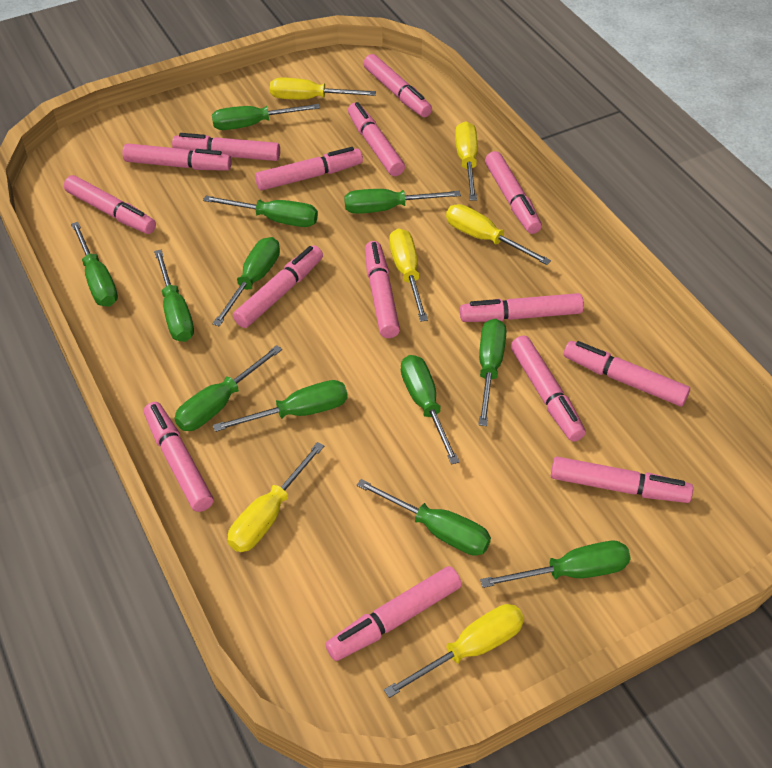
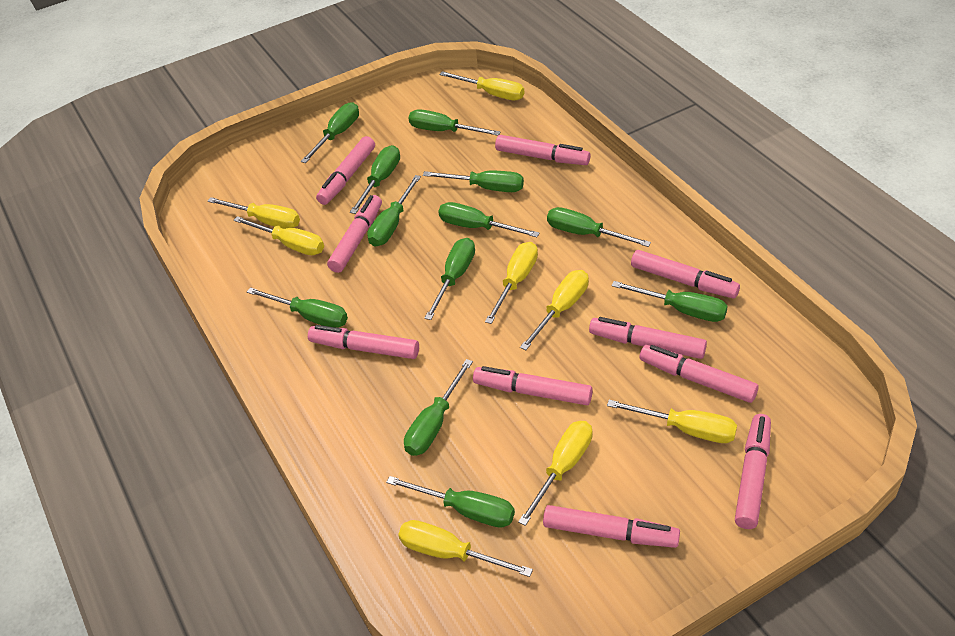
pink marker: 15 -> 10
yellow screwdriver: 6 -> 8

